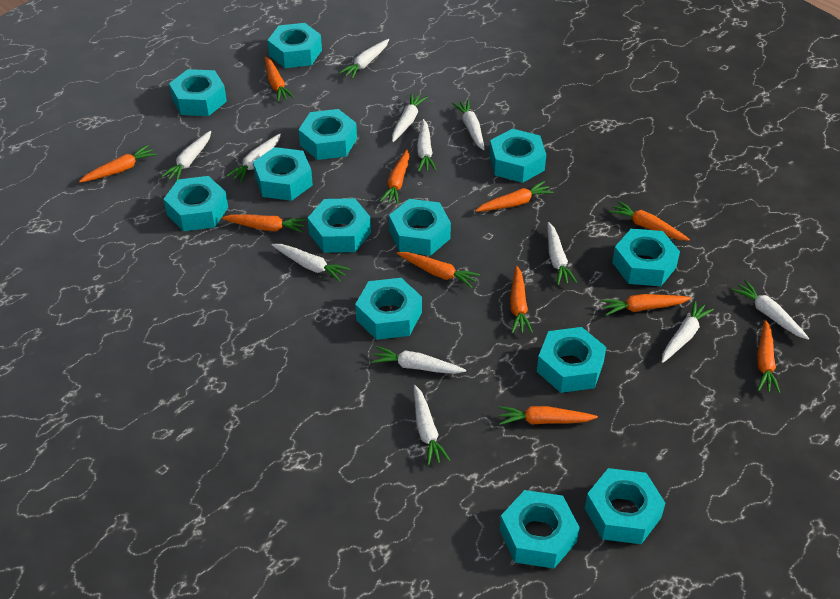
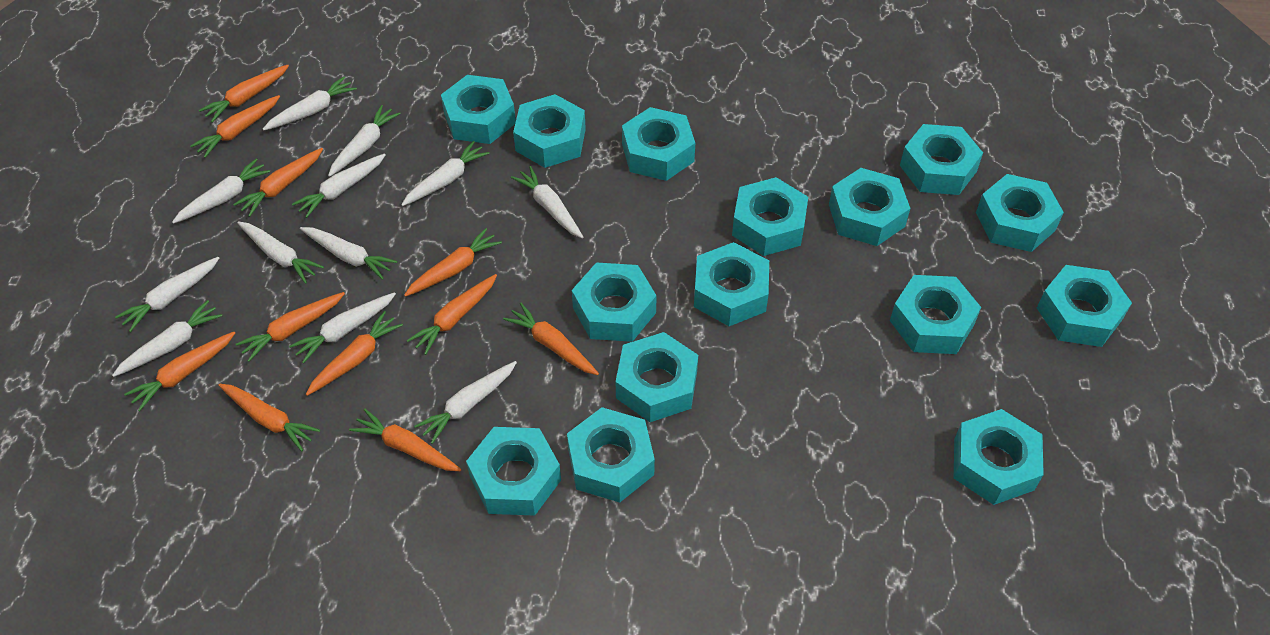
turquoise nut: 13 -> 15

